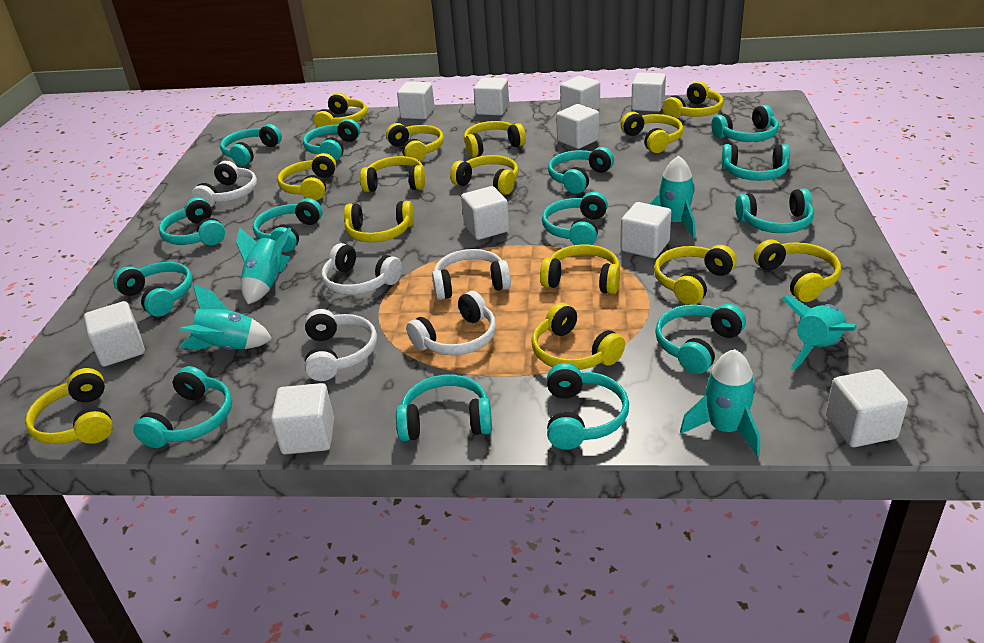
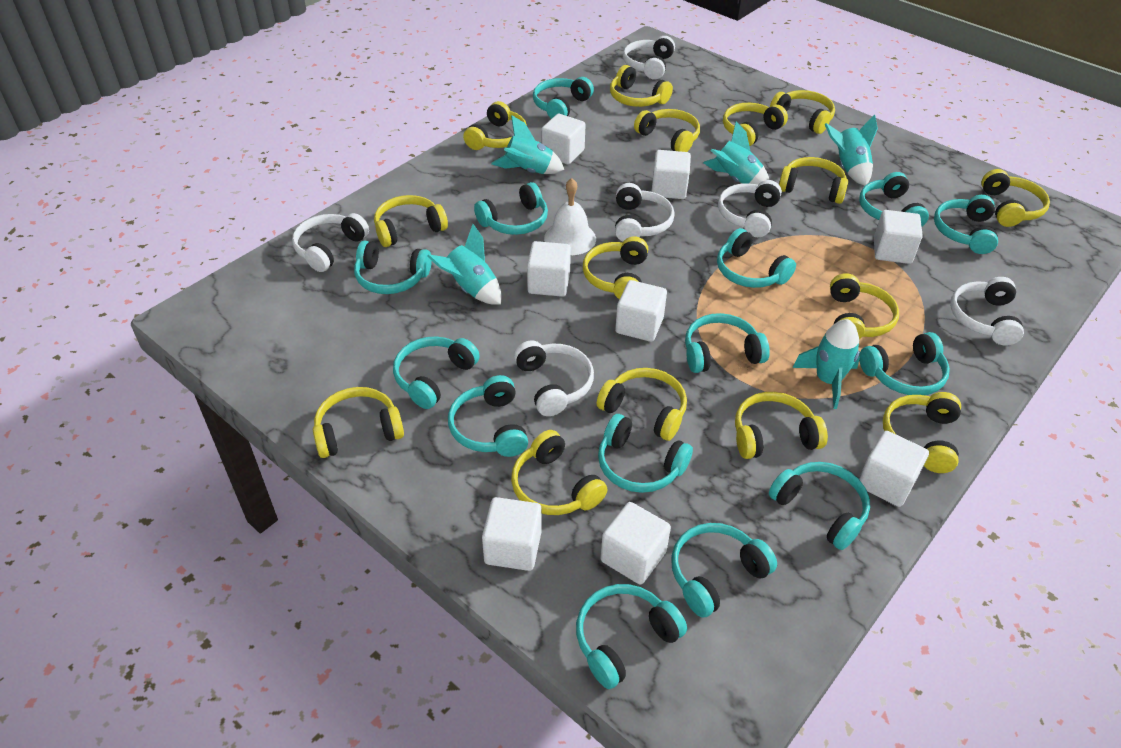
white bell: 0 -> 1
white cube: 10 -> 8
white headphones: 5 -> 6
yellow headphones: 14 -> 15

